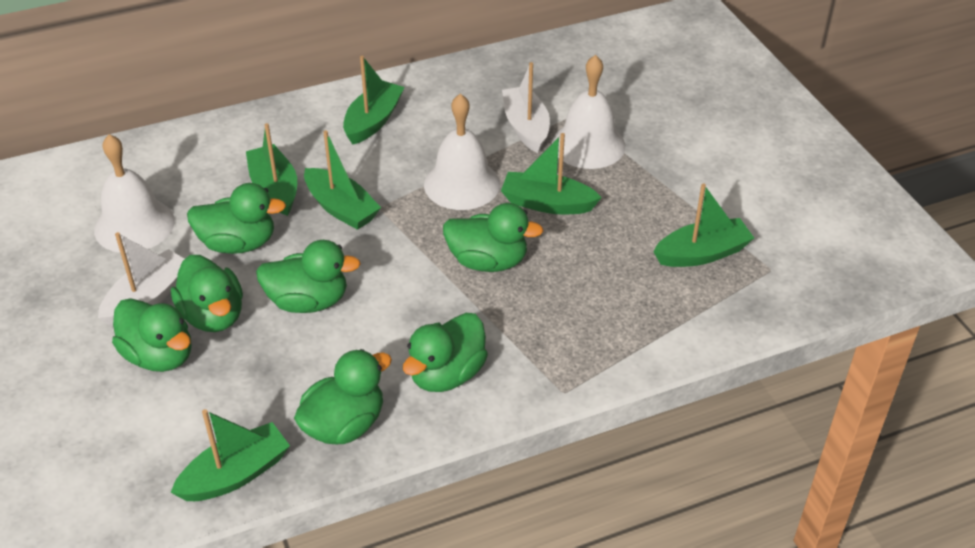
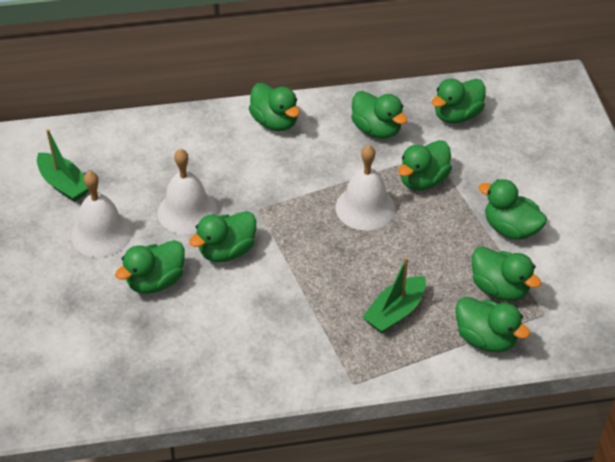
green boat: 6 -> 2
green duck: 7 -> 9
white boat: 2 -> 0

